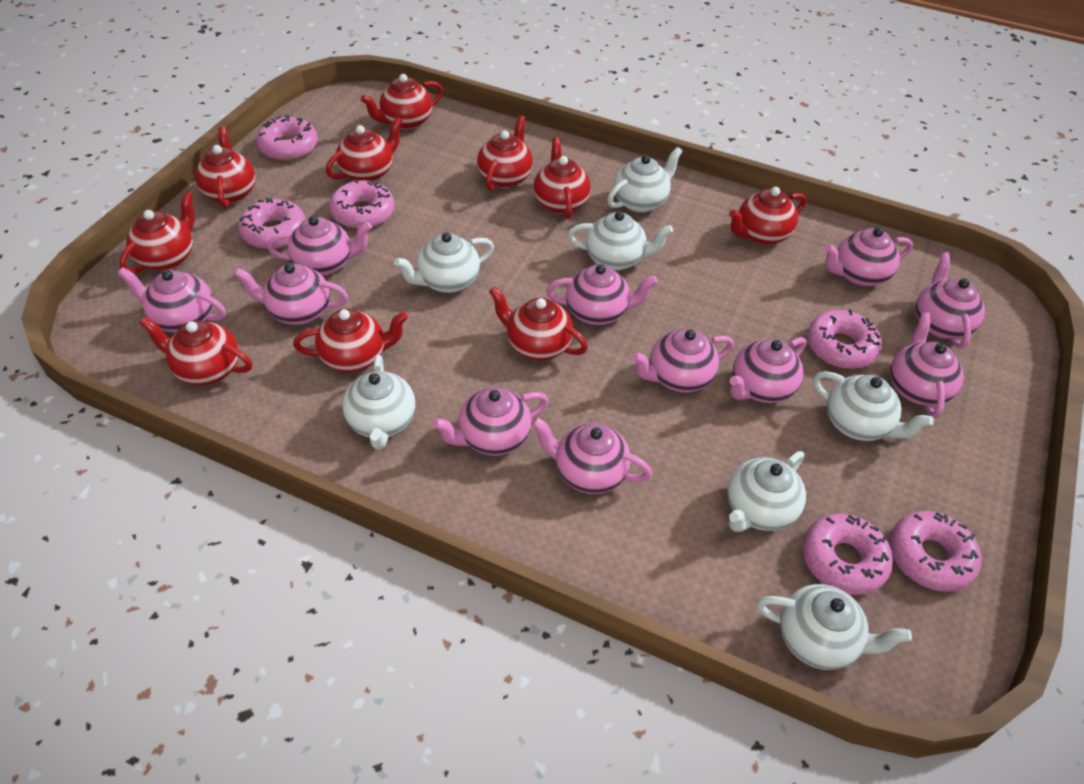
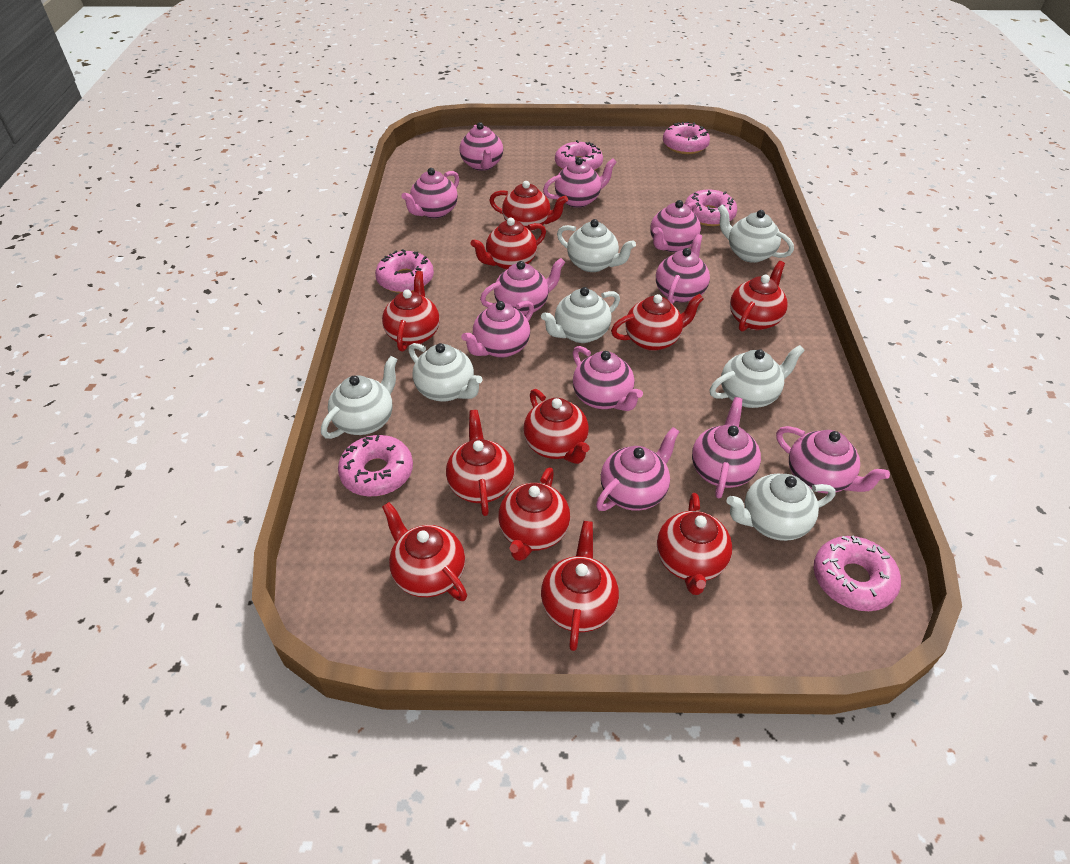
red teapot: 10 -> 11

